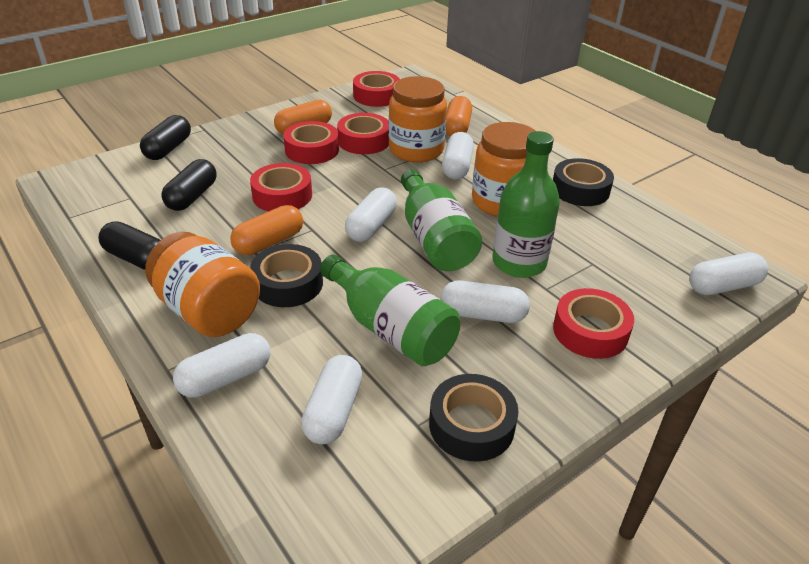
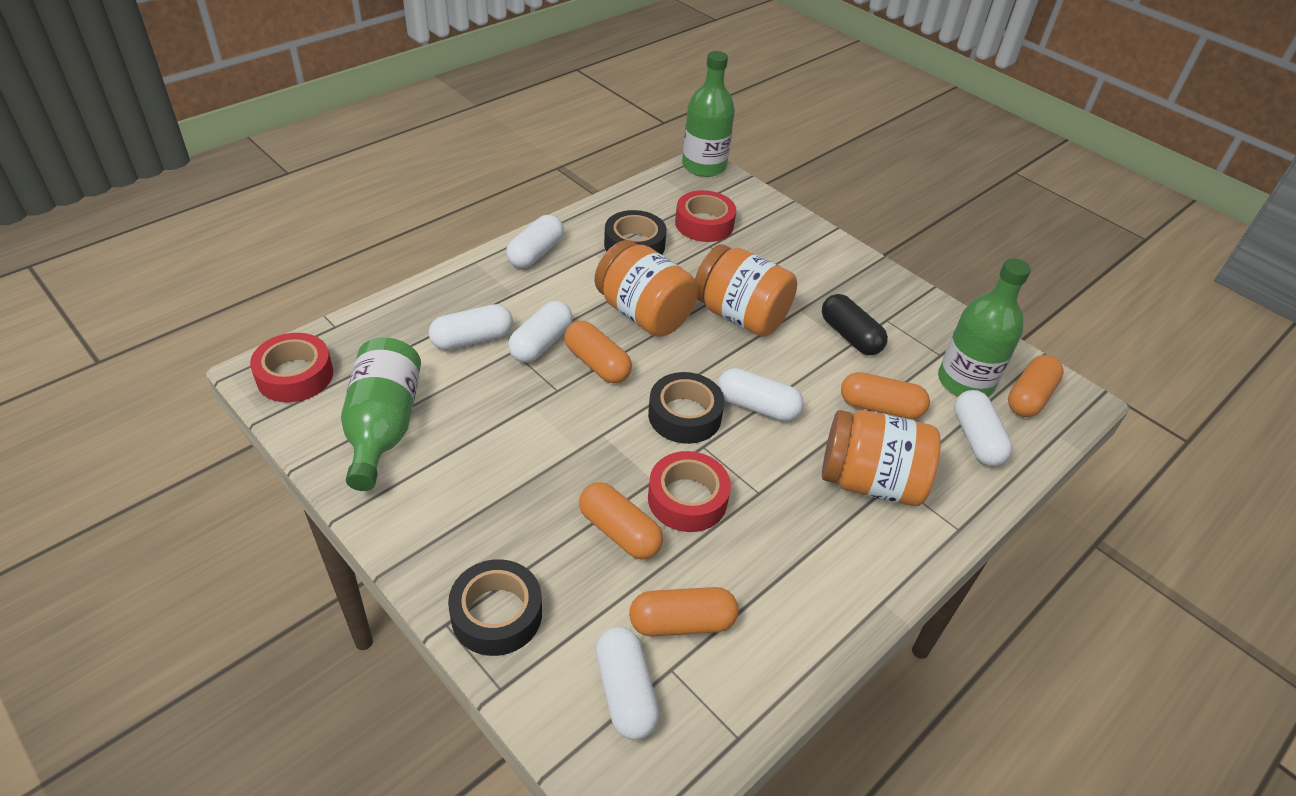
black capsule: 3 -> 1
orange capsule: 3 -> 5
red tape: 5 -> 3

